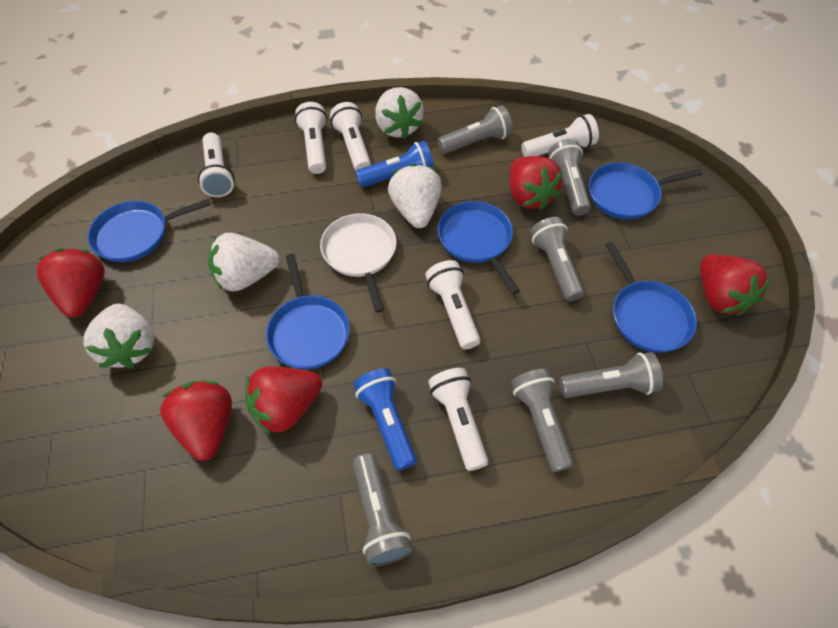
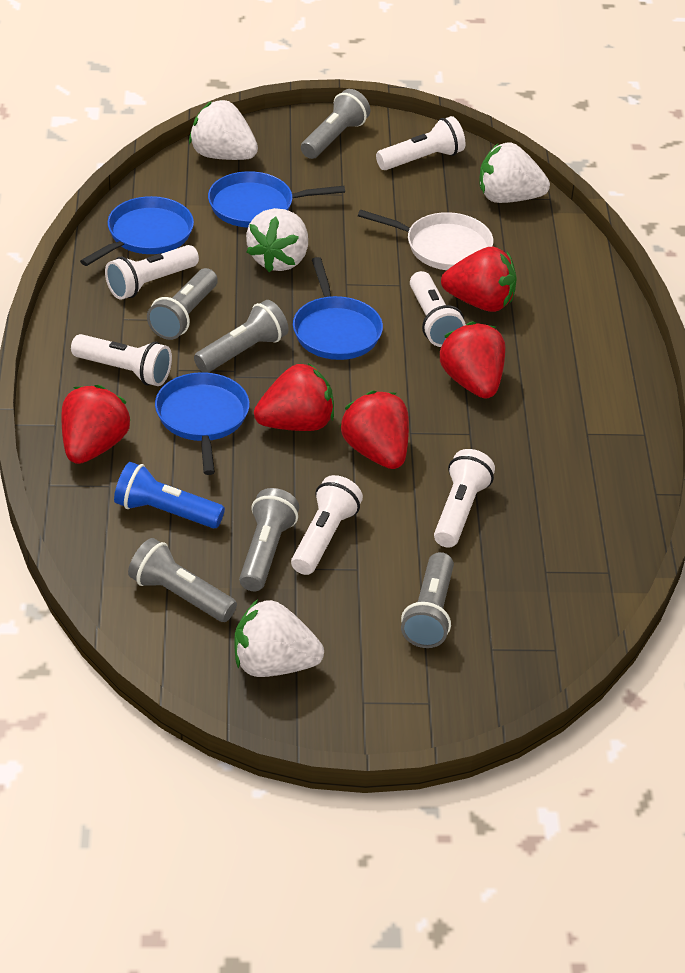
blue flashlight: 2 -> 1
blue pan: 5 -> 4

